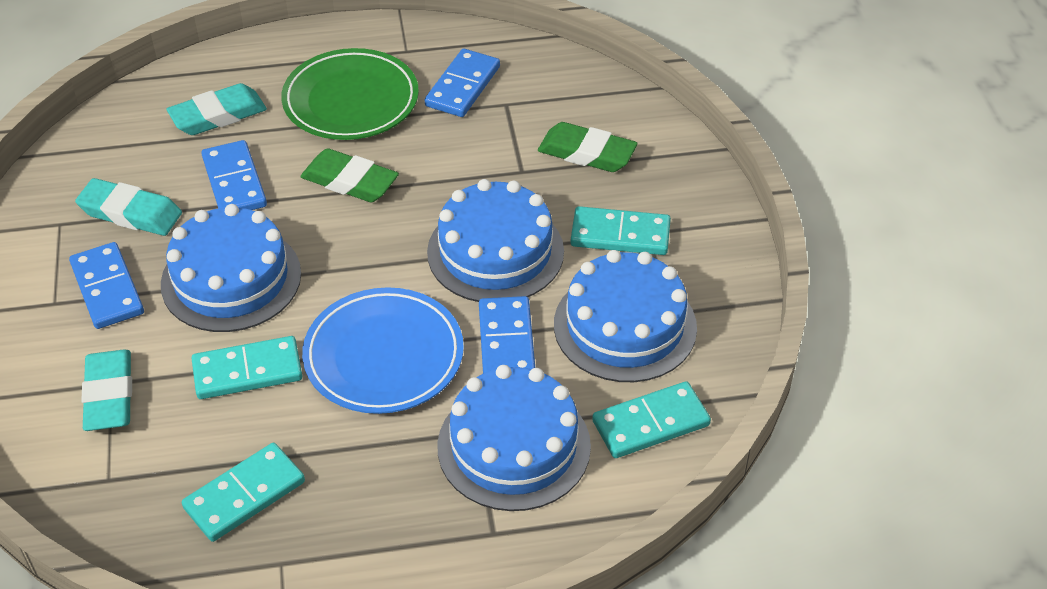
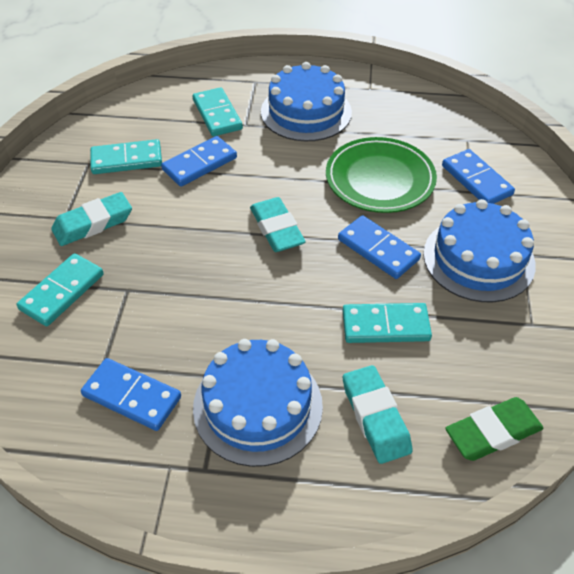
blue cake: 4 -> 3
blue plate: 1 -> 0
green eraser: 2 -> 1

